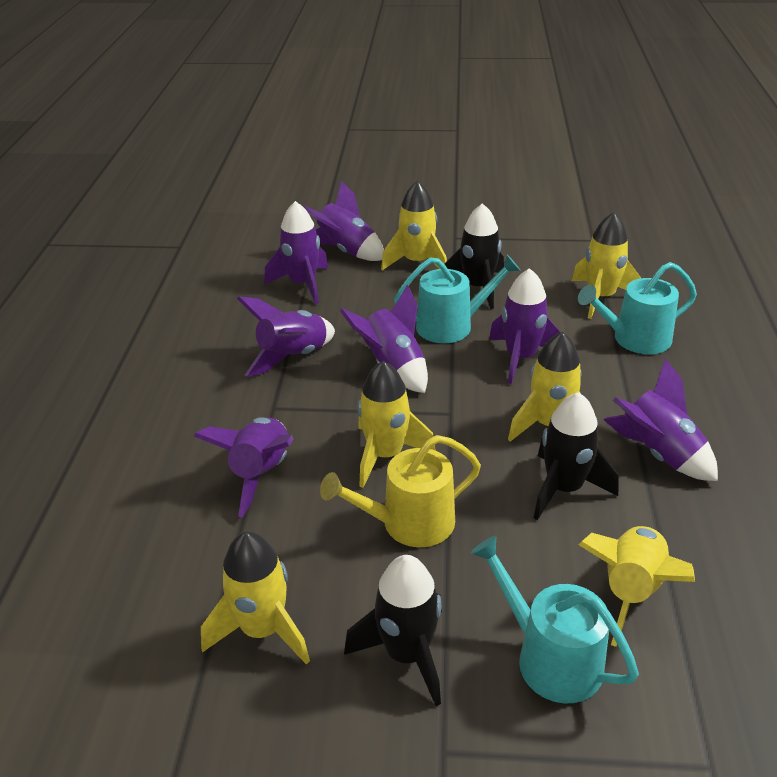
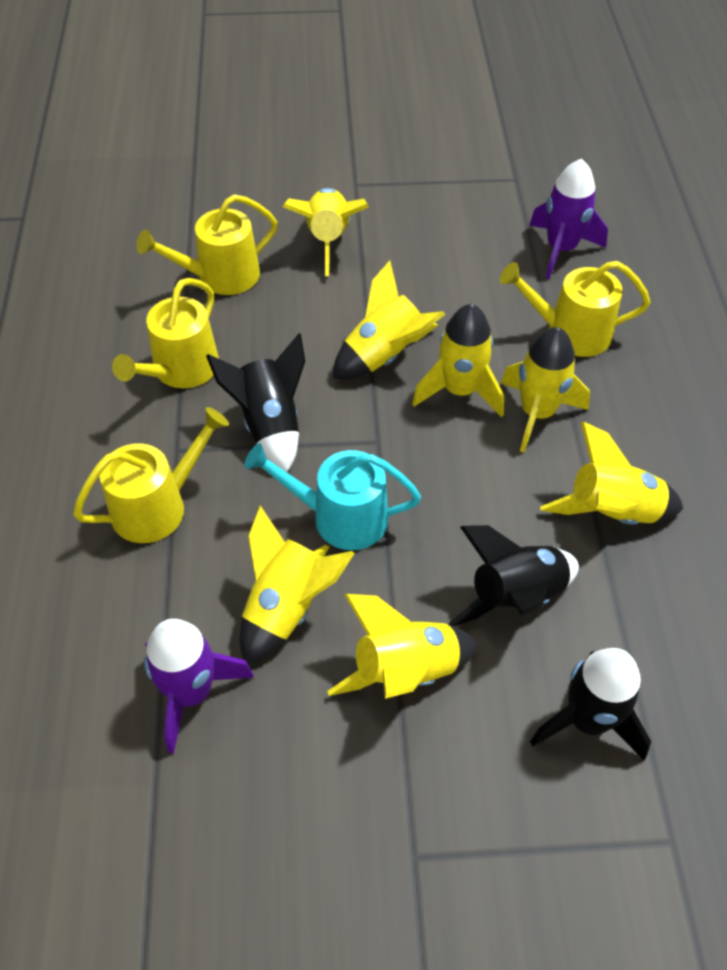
purple rocket: 7 -> 2
turquoise watering can: 3 -> 1
yellow rocket: 6 -> 7
yellow watering can: 1 -> 4

